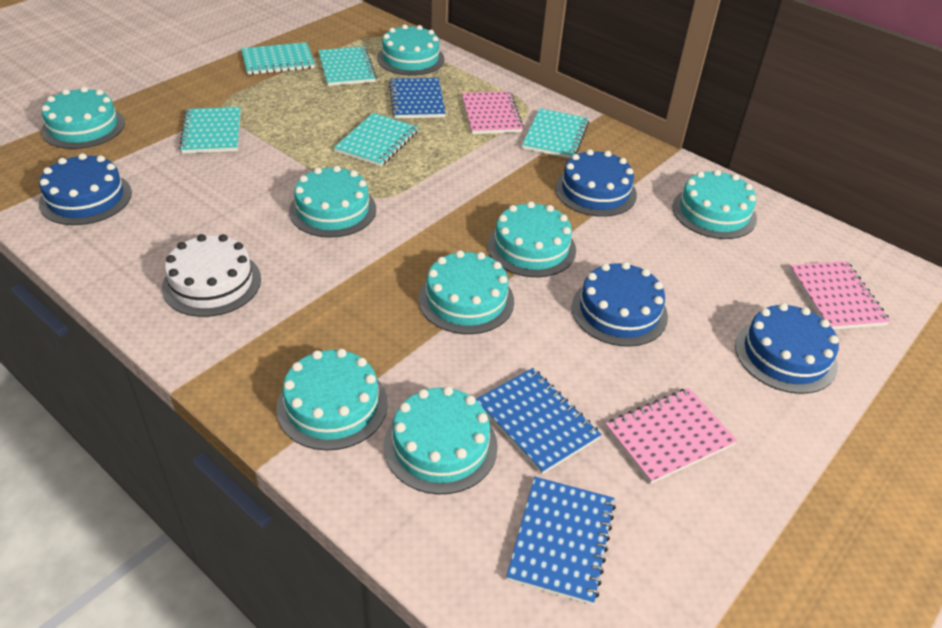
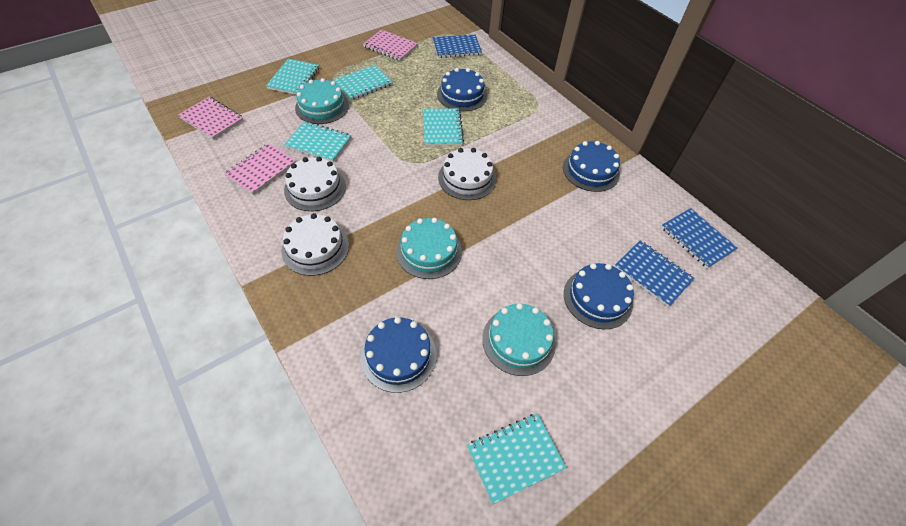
turquoise cake: 8 -> 3
white cake: 1 -> 3

